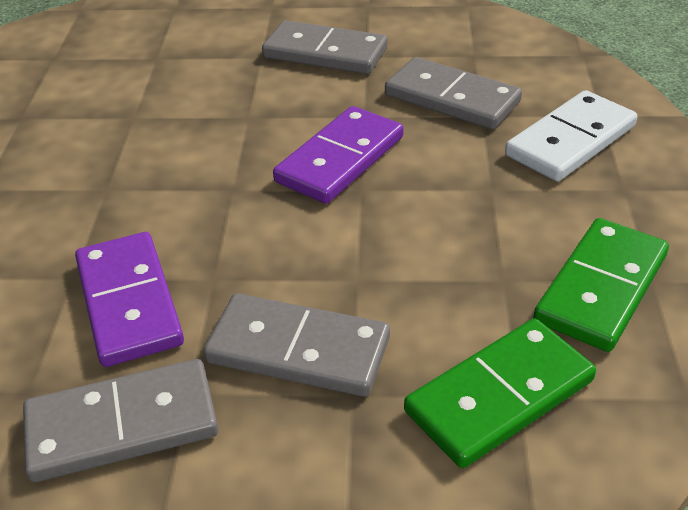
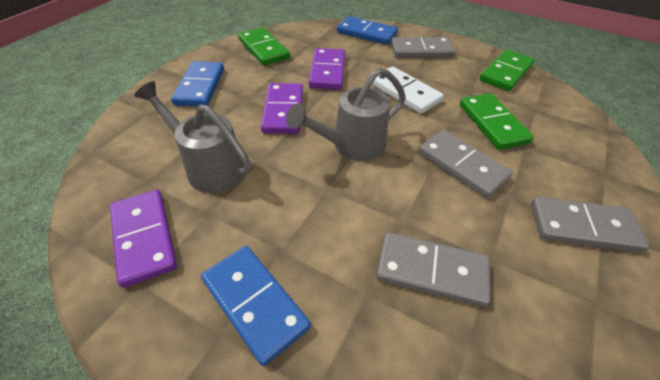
blue domino: 0 -> 3
green domino: 2 -> 3
grey watering can: 0 -> 2
purple domino: 2 -> 3

